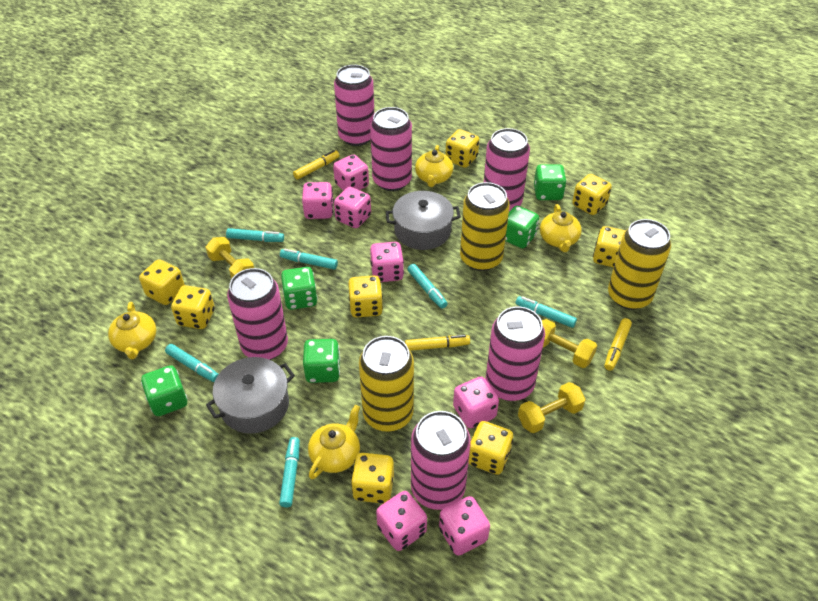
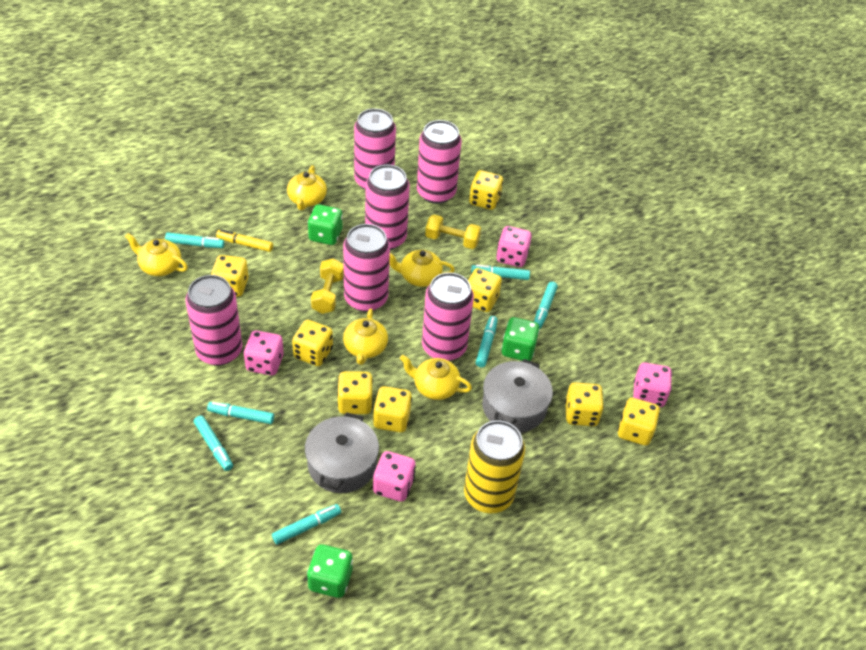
green dice: 5 -> 3
pink dice: 7 -> 4
turquoise marker: 6 -> 7
yellow can: 3 -> 1
yellow dumbbell: 3 -> 2
yellow marker: 3 -> 1
yellow teapot: 4 -> 5

